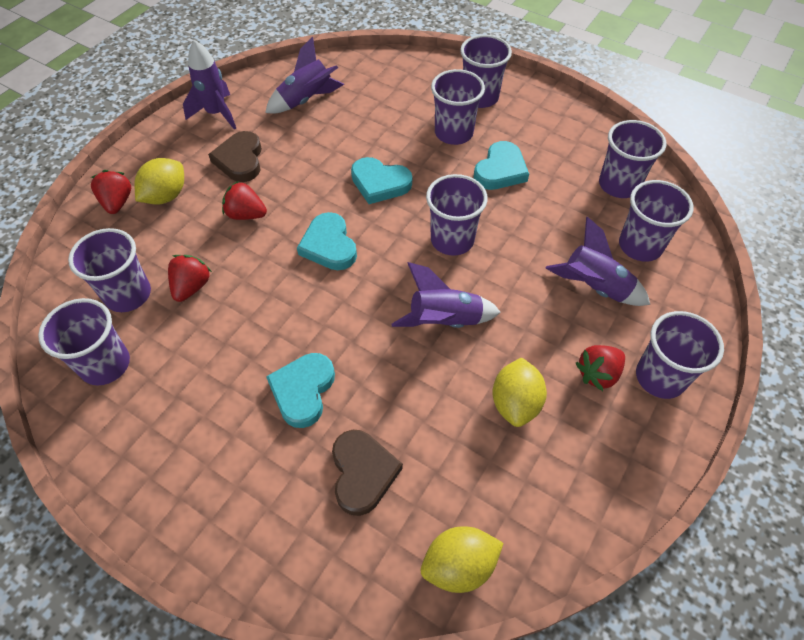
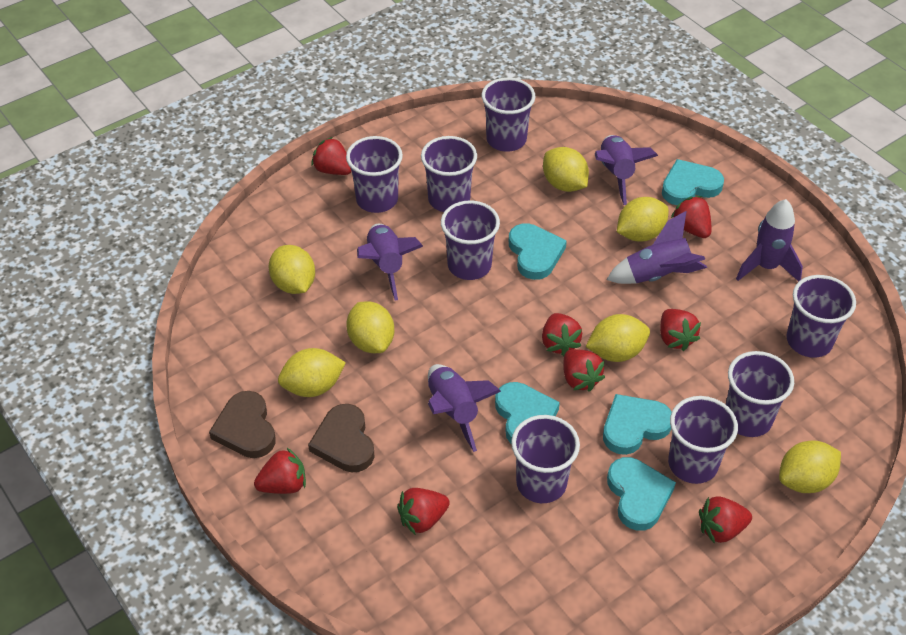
purple rocket: 4 -> 5
red strawberry: 4 -> 8
turquoise heart: 4 -> 5
yellow lemon: 3 -> 7

